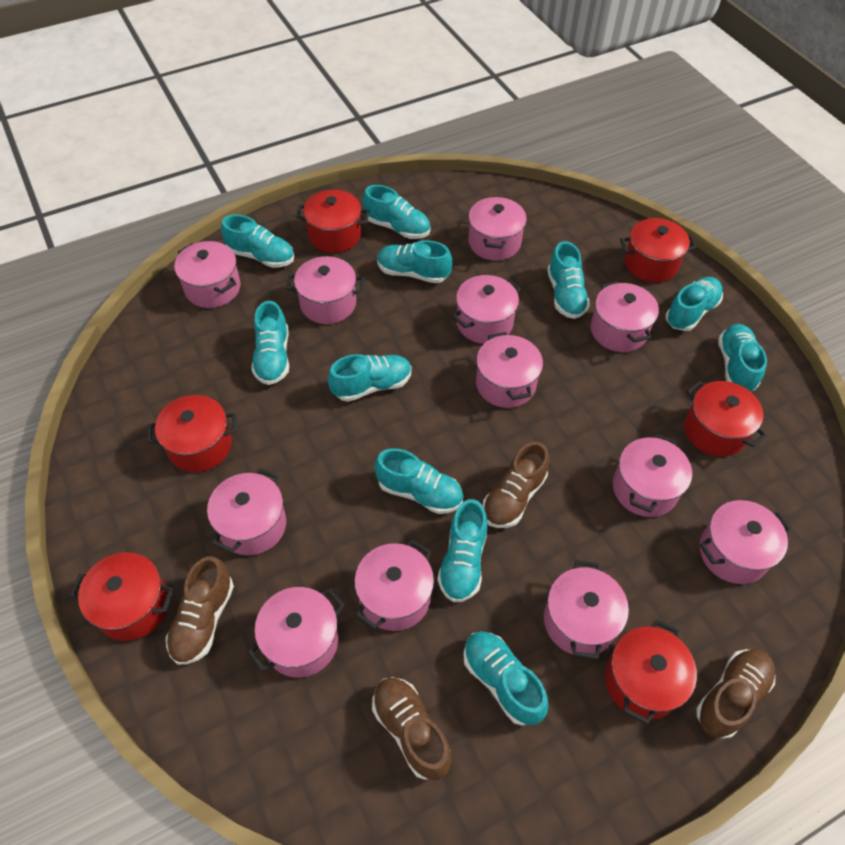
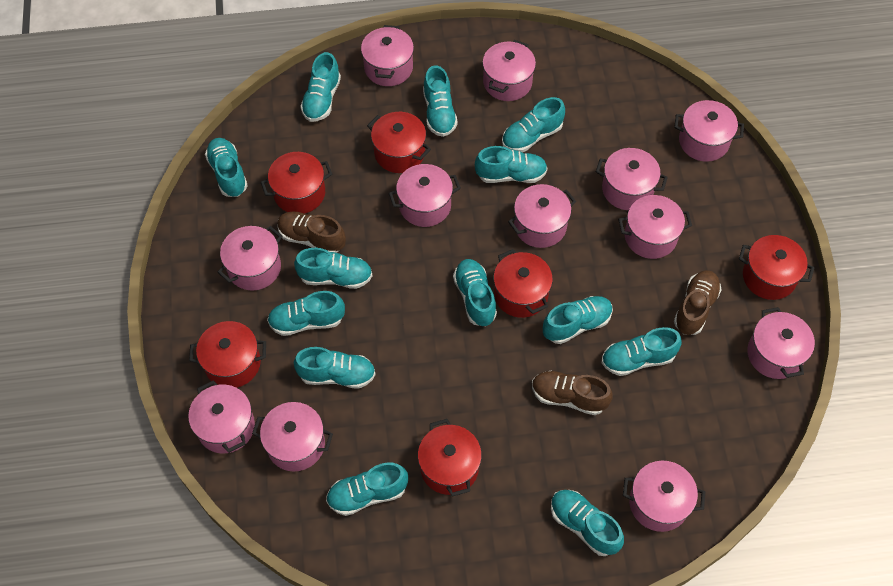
brown shoe: 4 -> 3
turquoise shoe: 11 -> 13

